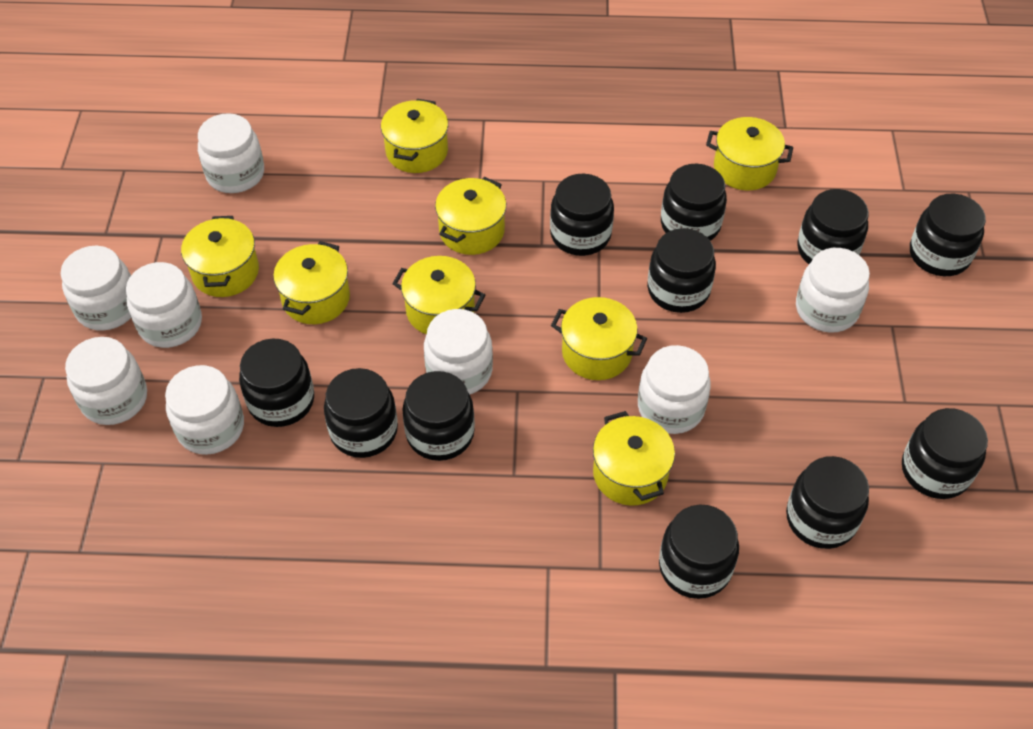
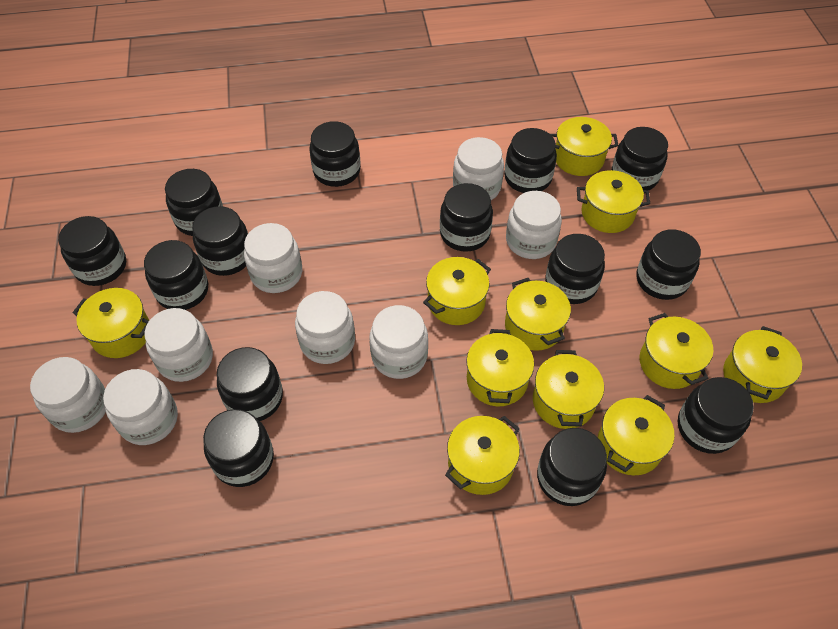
black jar: 11 -> 14
yellow pot: 8 -> 11

